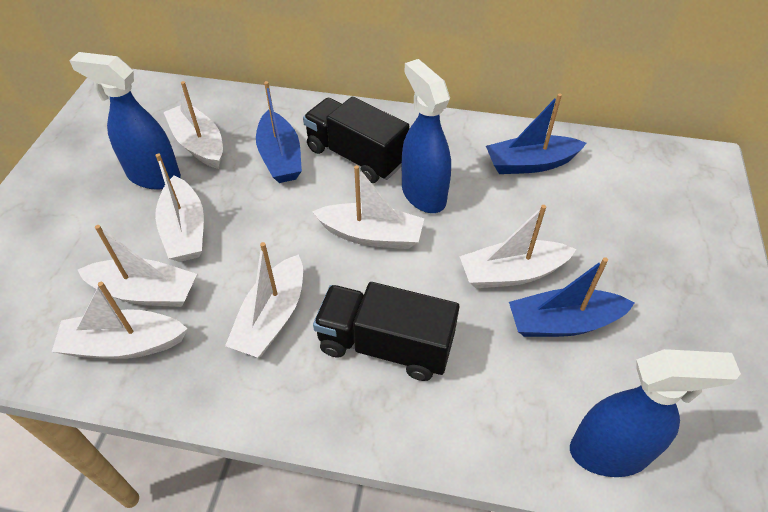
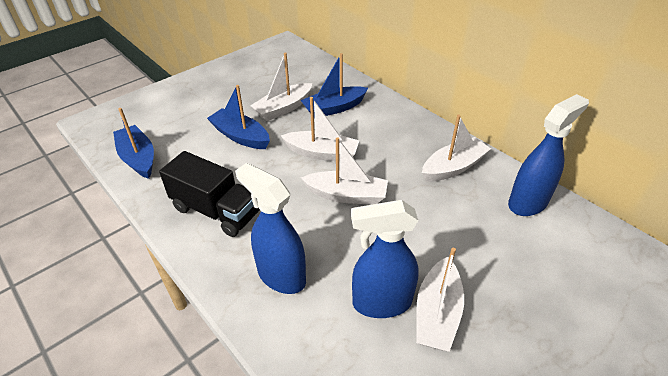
black truck: 2 -> 1
white boat: 7 -> 5

